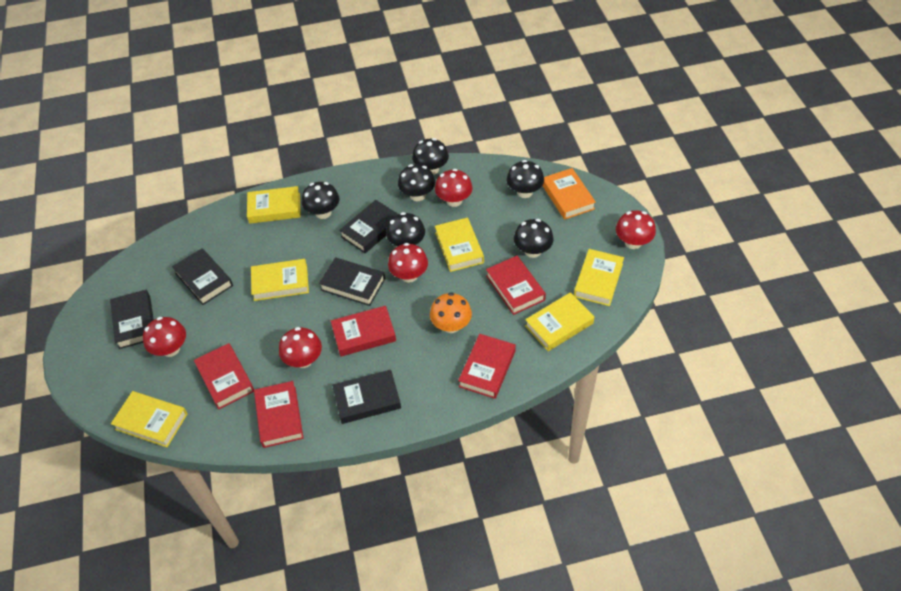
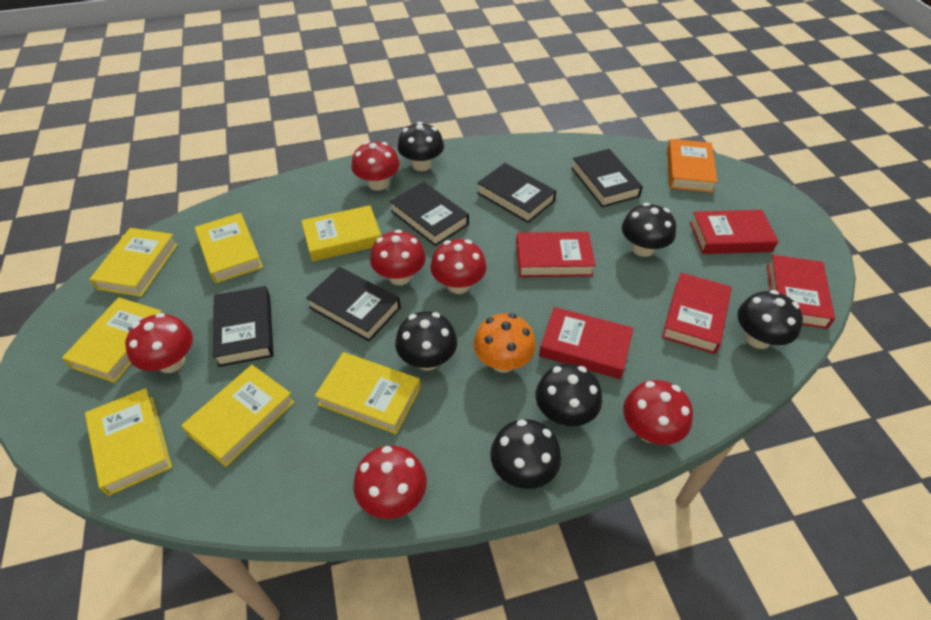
red mushroom: 5 -> 6
yellow book: 6 -> 7

